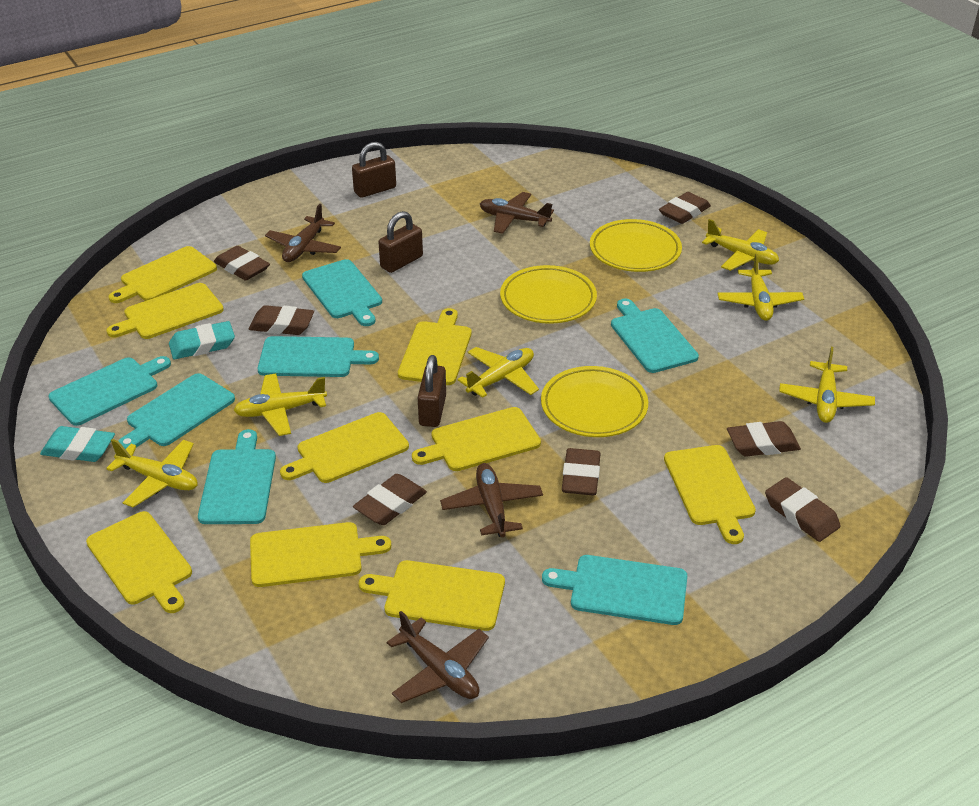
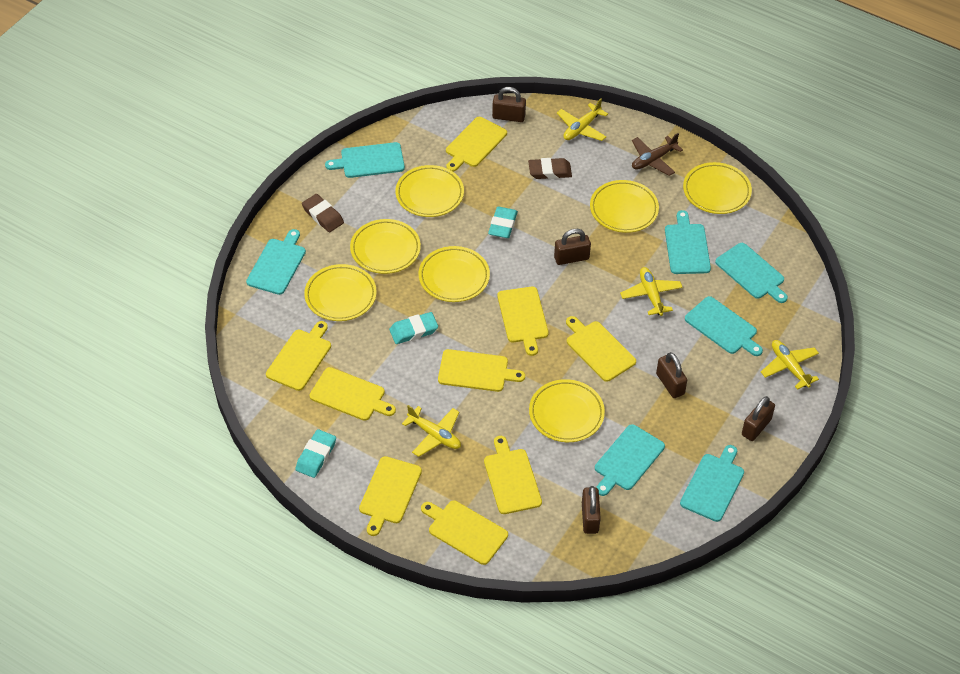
brown eraser: 7 -> 2
brown padlock: 3 -> 5
brown plane: 4 -> 1
turquoise eraser: 2 -> 3
yellow plane: 6 -> 4
yellow plate: 3 -> 7

